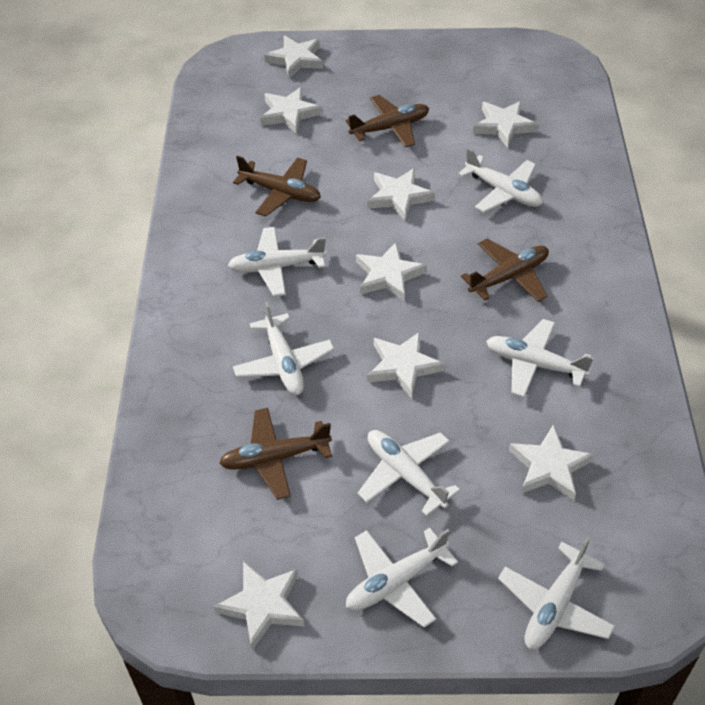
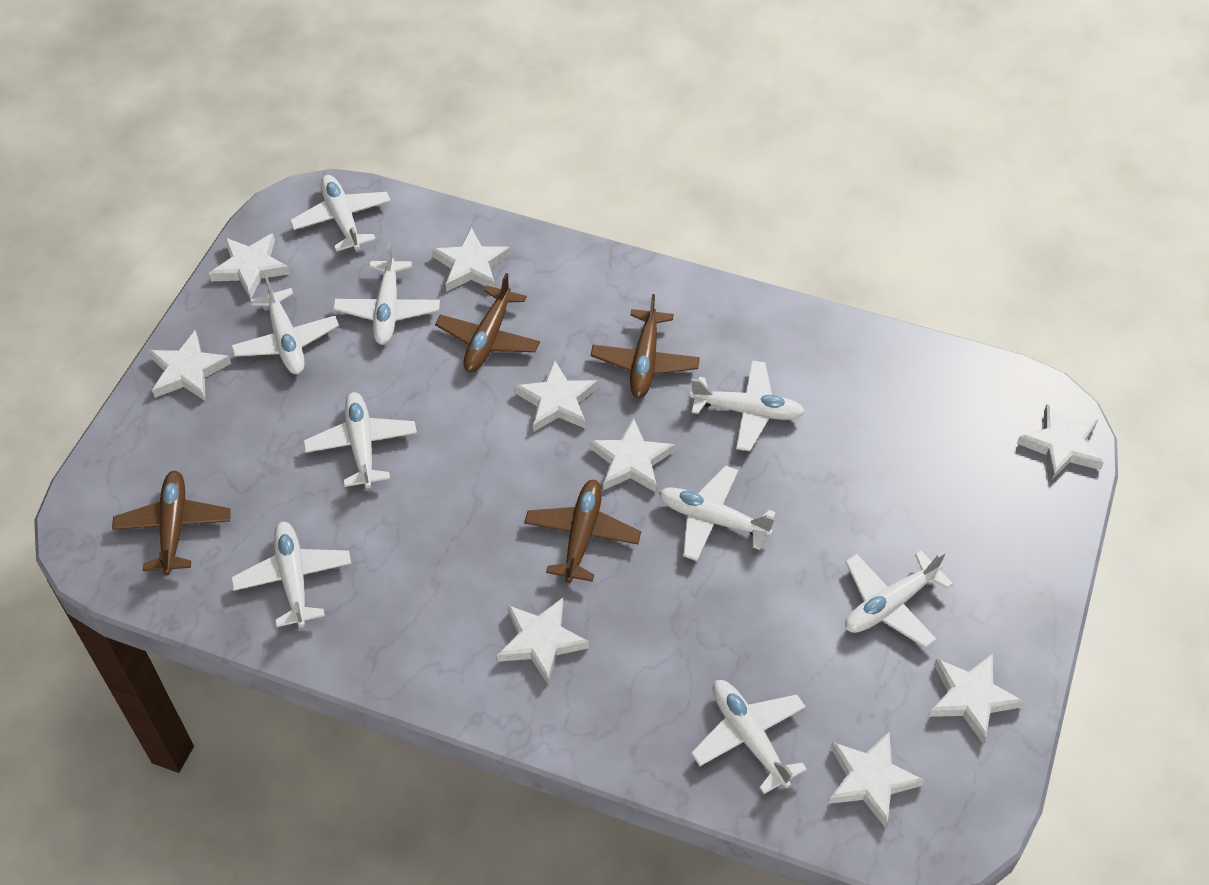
white plane: 7 -> 9
white star: 8 -> 9

